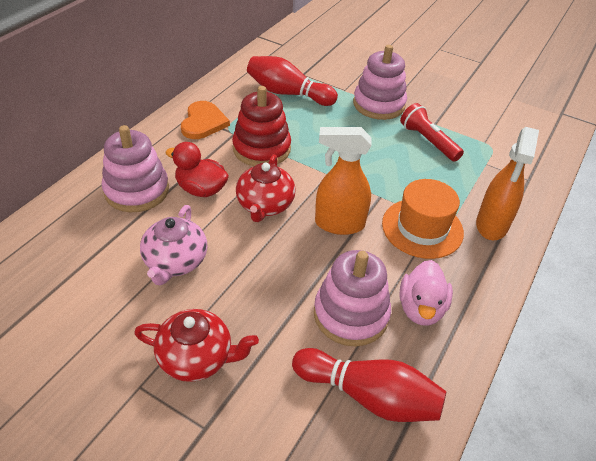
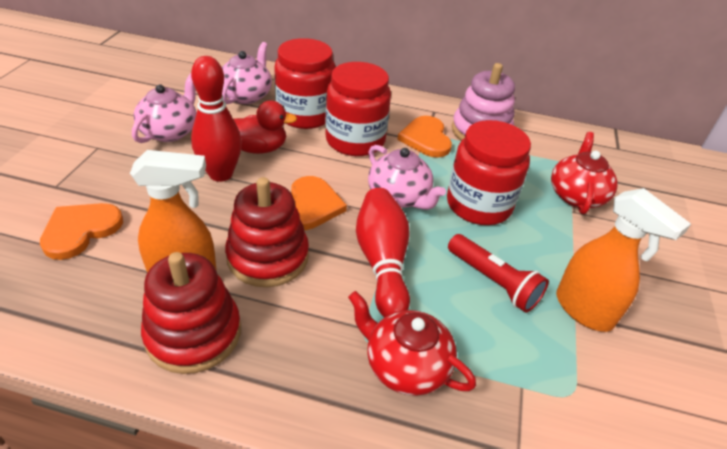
orange hat: 1 -> 0
orange heart: 1 -> 3
pink duck: 1 -> 0
pink stacking toy: 3 -> 1
pink teapot: 1 -> 3
red jar: 0 -> 3
red stacking toy: 1 -> 2

